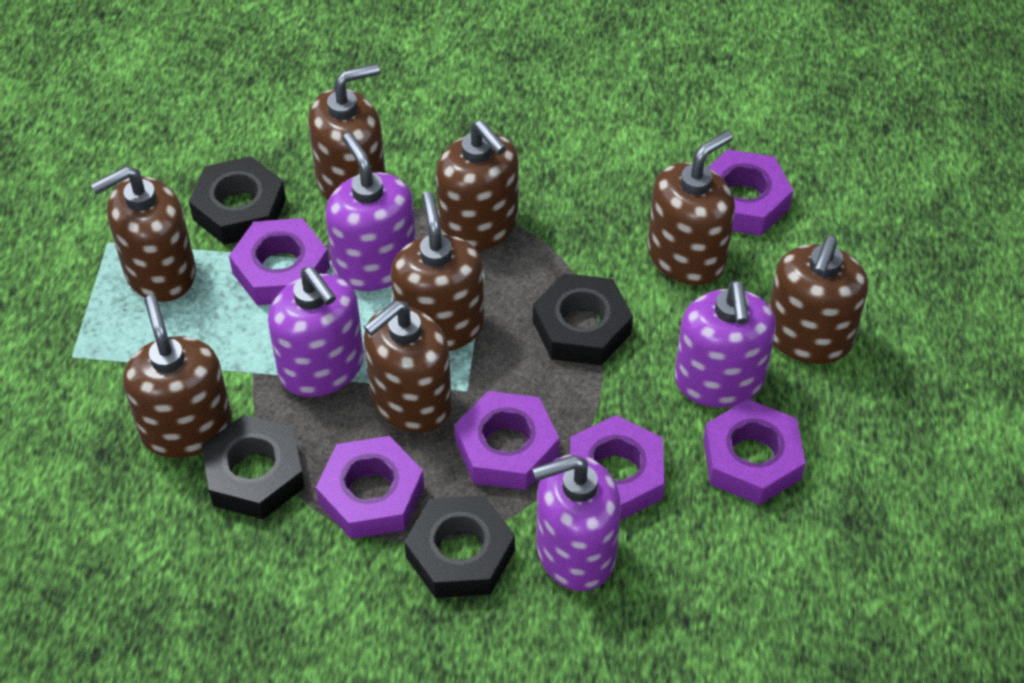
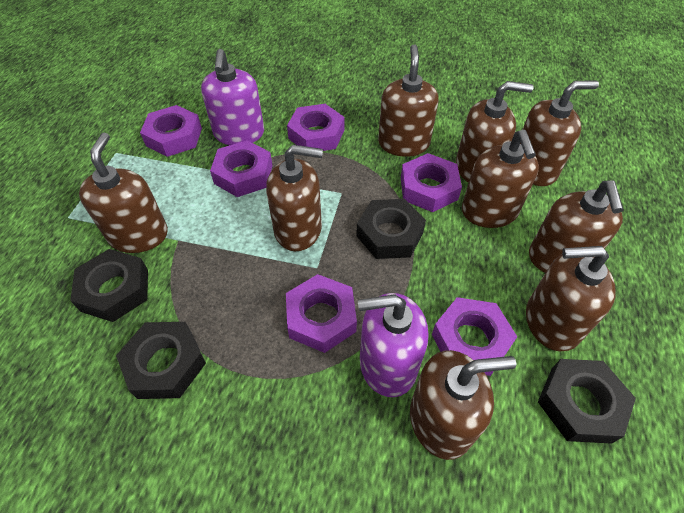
brown soap dispenser: 8 -> 9
purple soap dispenser: 4 -> 2

